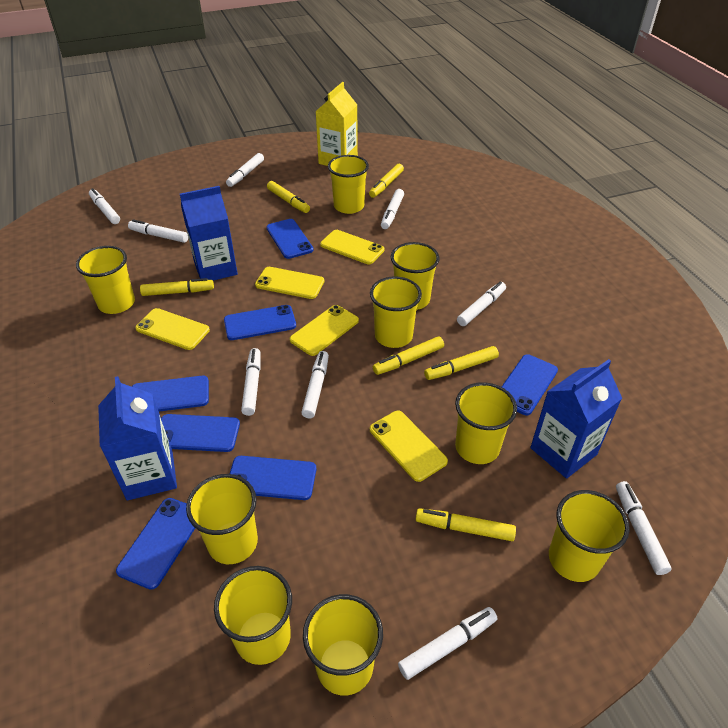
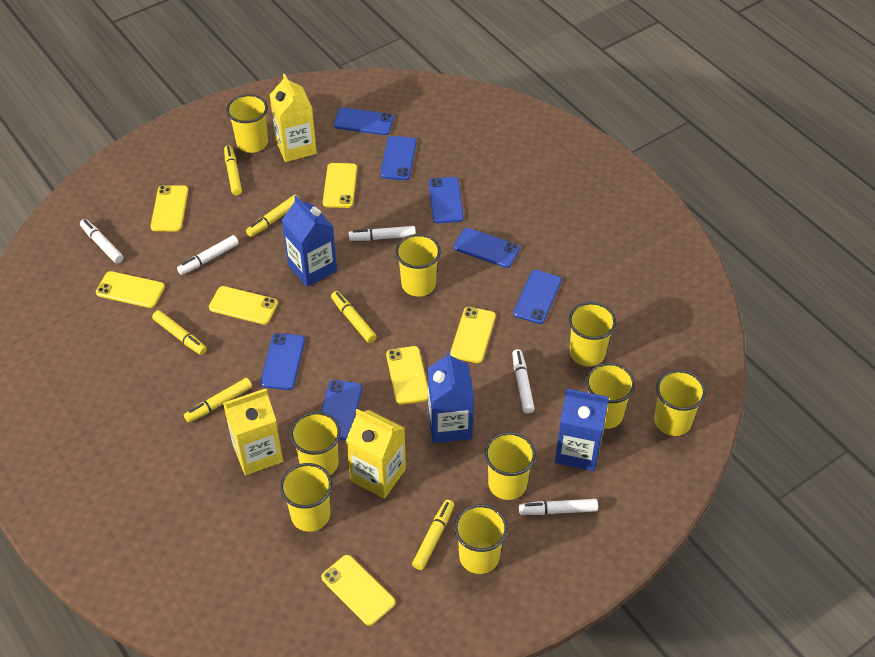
white marker: 9 -> 5
yellow carton: 1 -> 3
yellow phone: 5 -> 7

